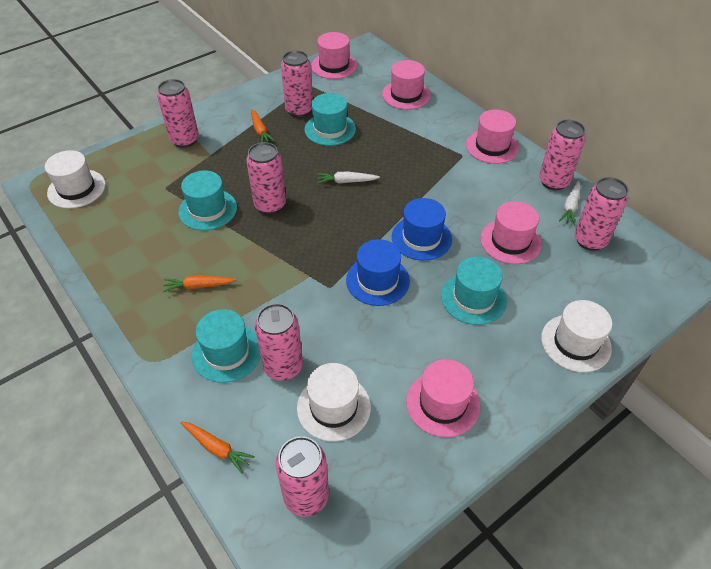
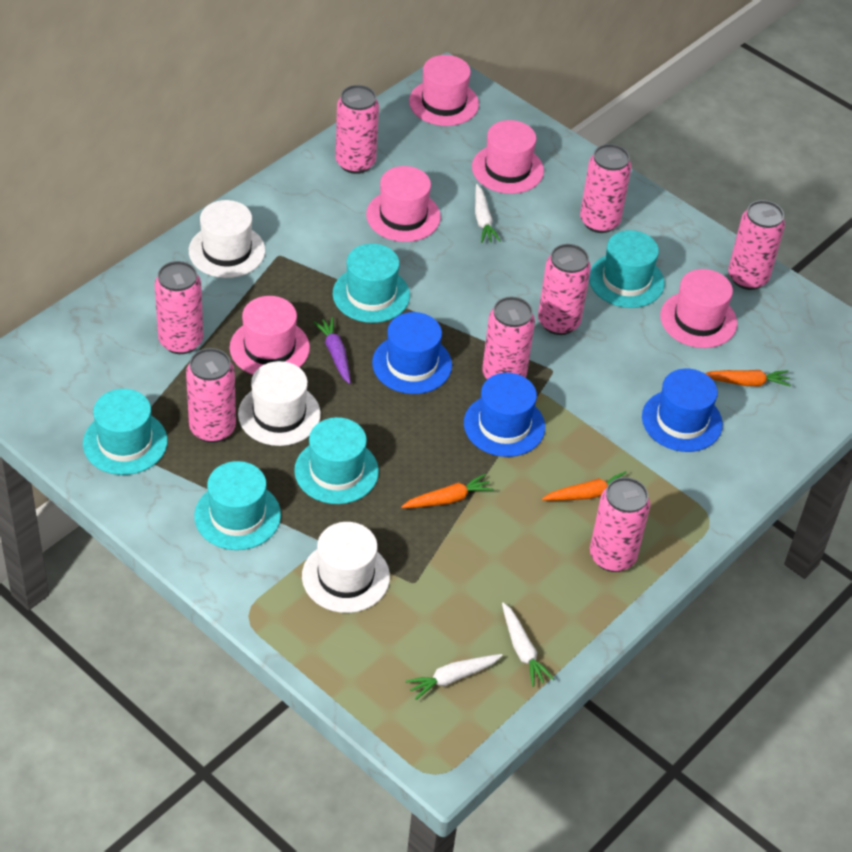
blue hat: 2 -> 3
pink can: 7 -> 8
purple carrot: 0 -> 1
turquoise hat: 4 -> 5
white carrot: 2 -> 3

